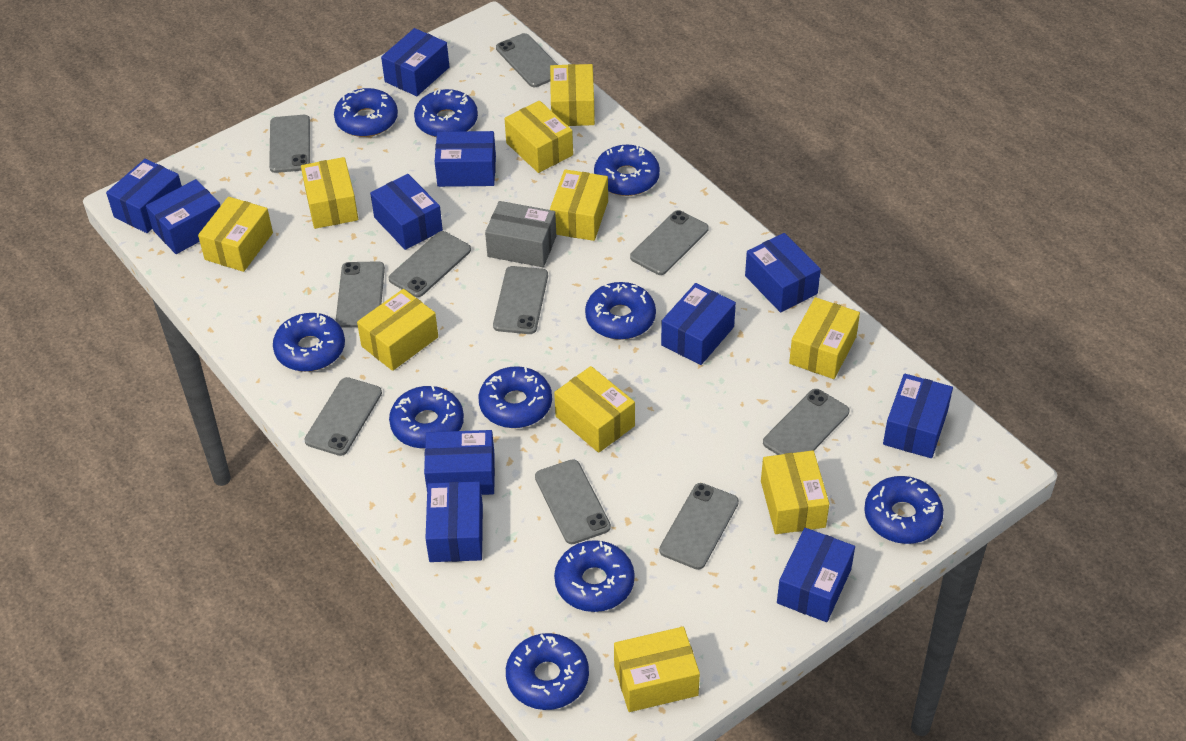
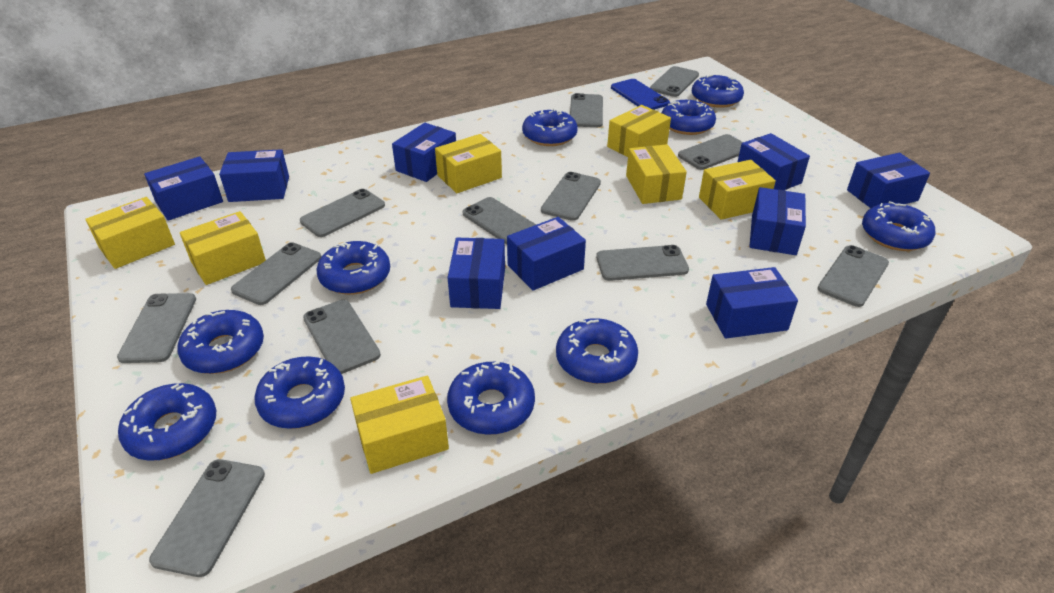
blue box: 11 -> 9
blue phone: 0 -> 1
grey box: 1 -> 0
grey phone: 10 -> 12
yellow box: 10 -> 7

